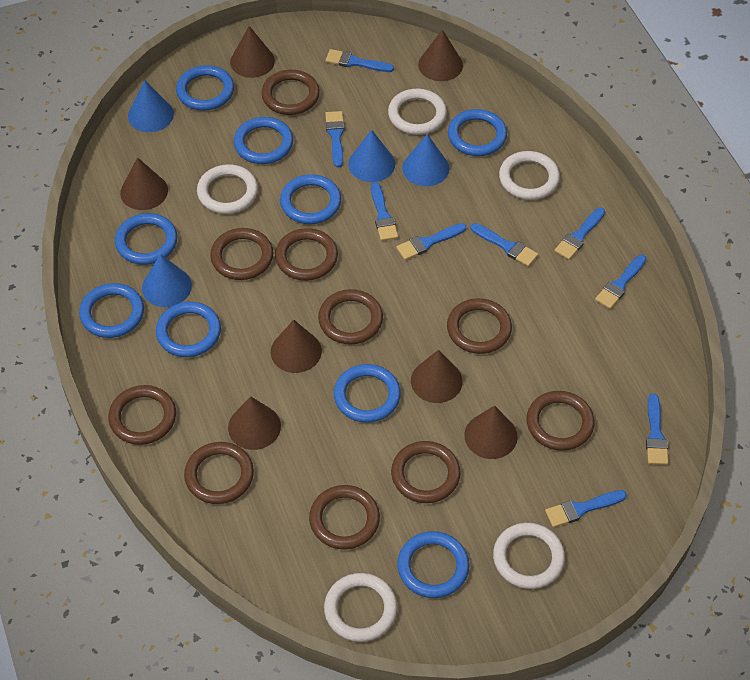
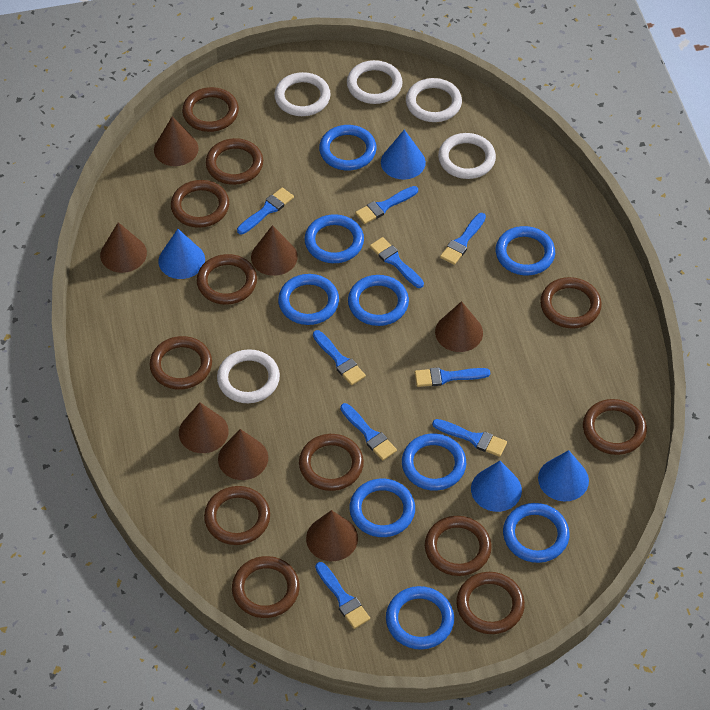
brown ring: 10 -> 12

